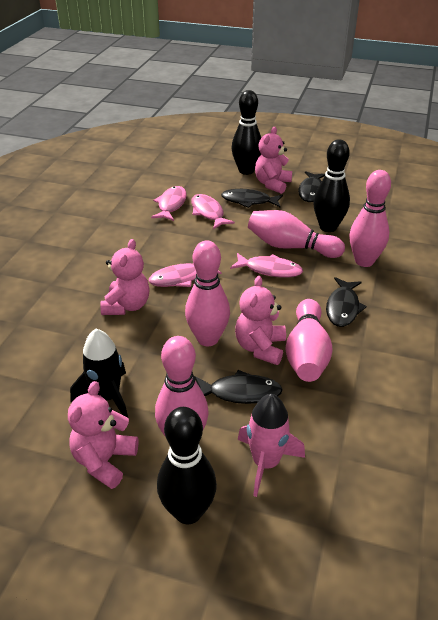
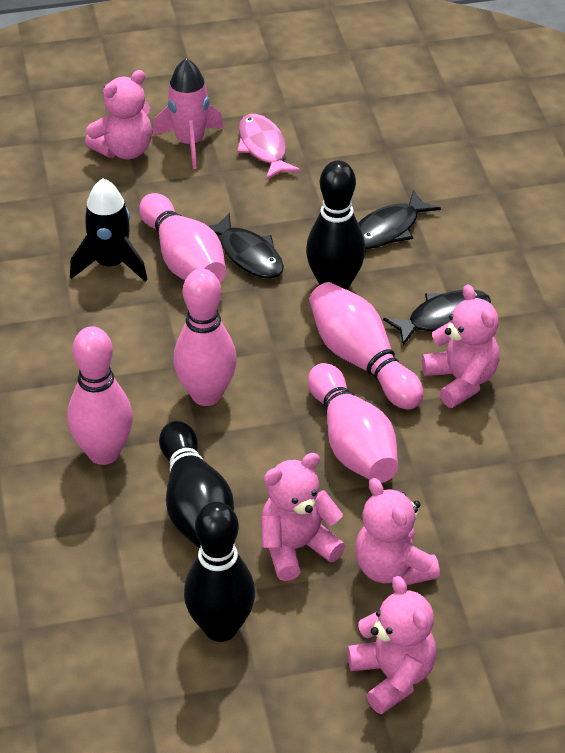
black fish: 4 -> 3
pink fish: 4 -> 1
pink teddy bear: 4 -> 5

